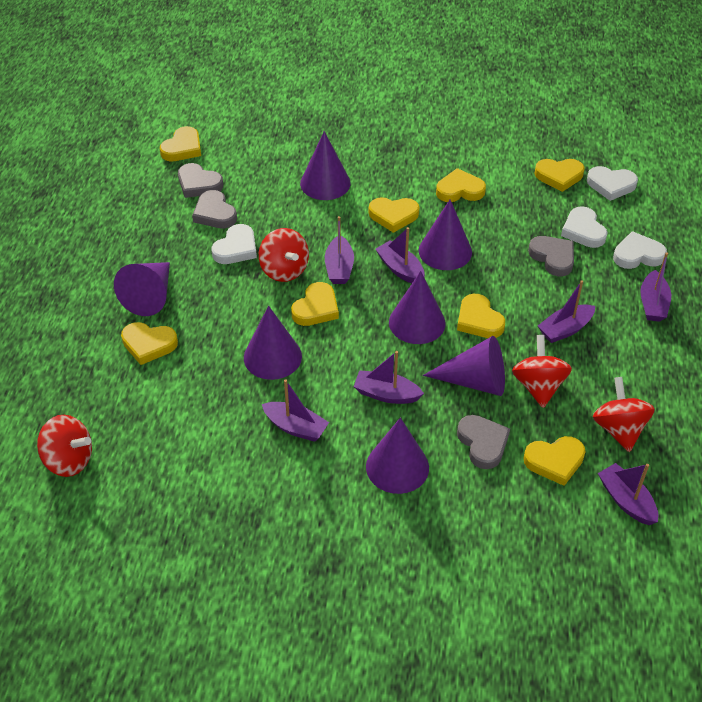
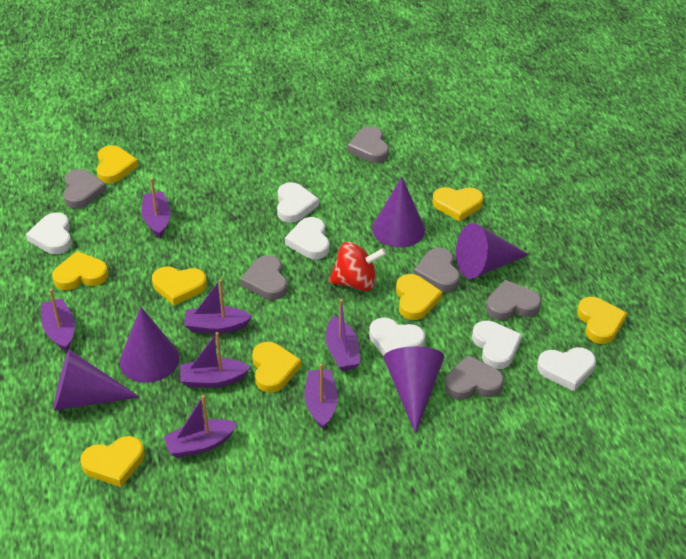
grey heart: 4 -> 6
purple cone: 7 -> 5
red spinning top: 4 -> 1
white heart: 4 -> 6

